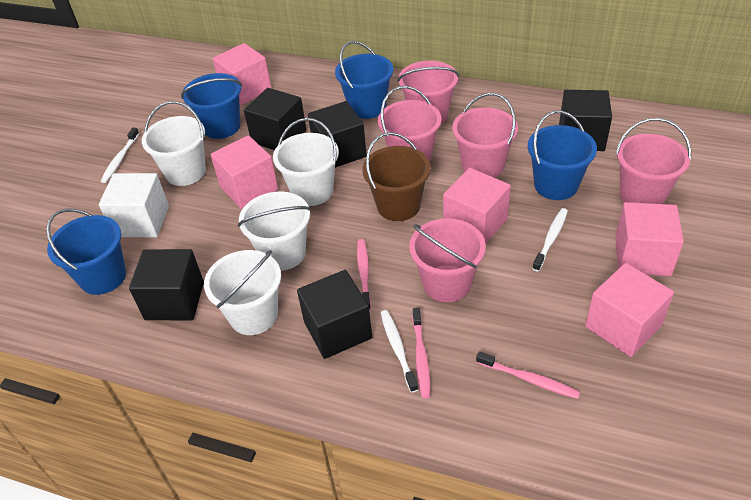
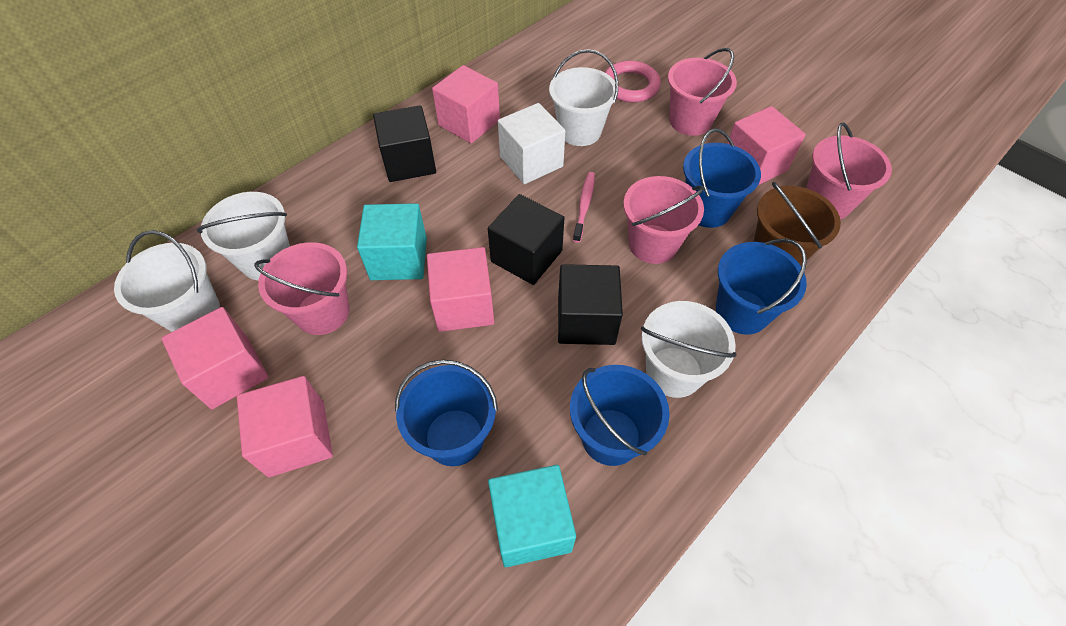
black cube: 5 -> 3
pink bucket: 5 -> 4
pink ring: 0 -> 1
pink toothbrush: 3 -> 1
turquoise cube: 0 -> 2
white toothbrush: 3 -> 0

